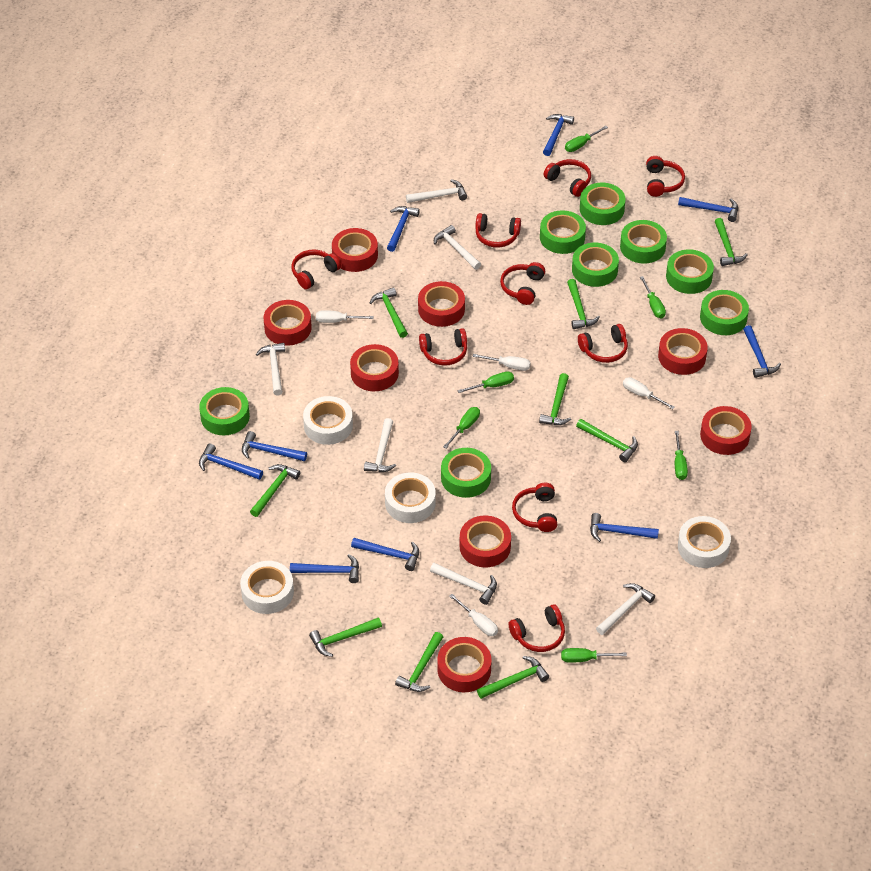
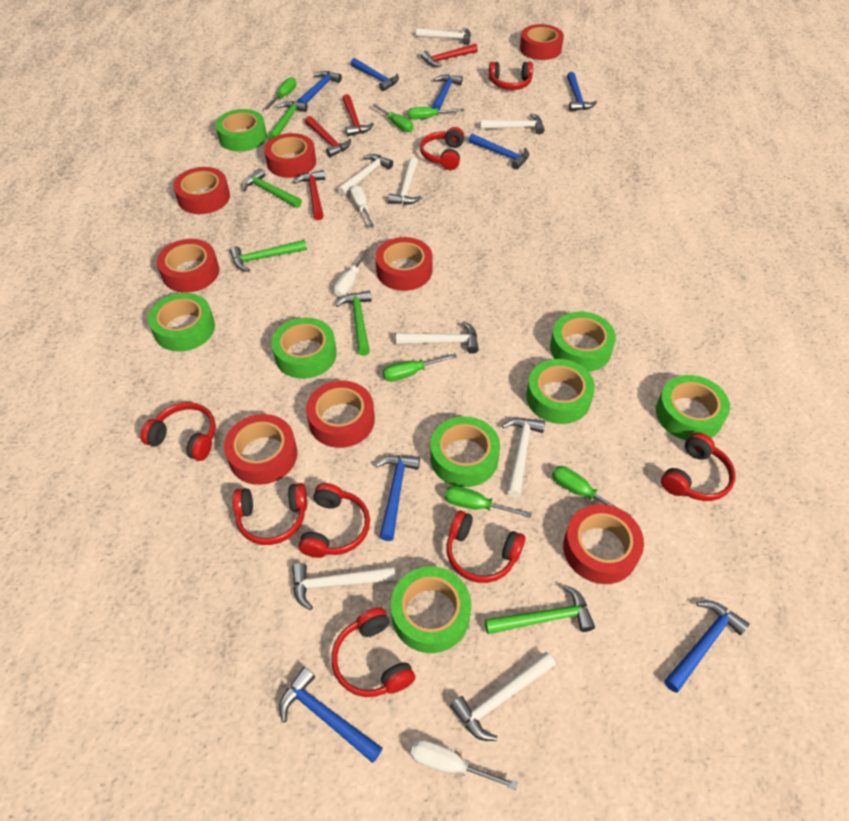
blue hammer: 9 -> 8
green hammer: 9 -> 5
red hammer: 0 -> 4
red headphones: 9 -> 8
white hammer: 6 -> 8
white screwdriver: 4 -> 3
white tape: 4 -> 0

